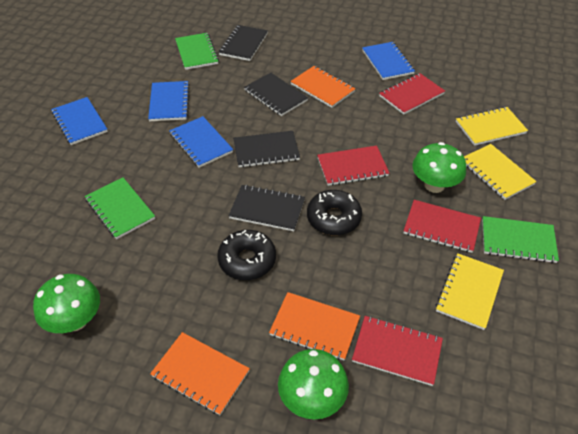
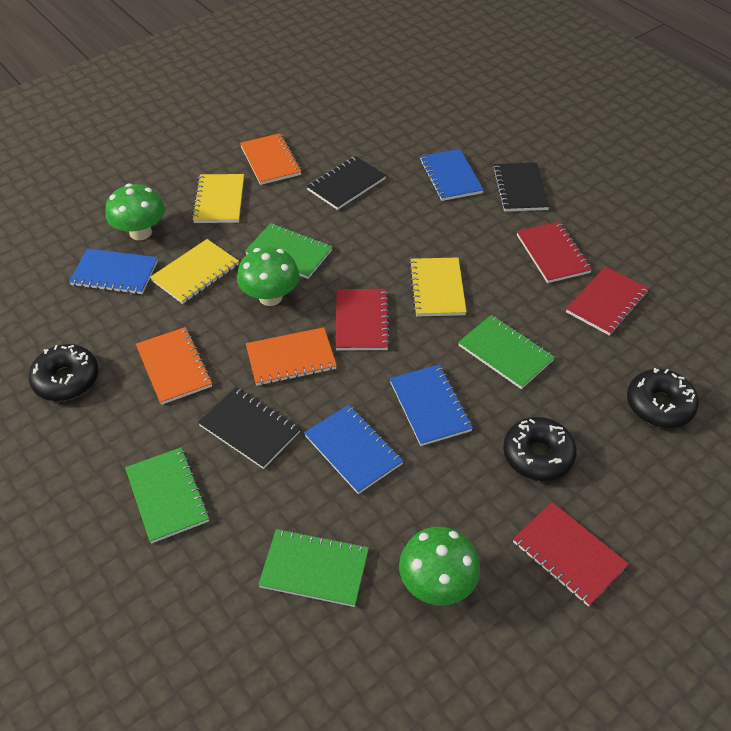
black donut: 2 -> 3
black notebook: 4 -> 3
green notebook: 3 -> 4

